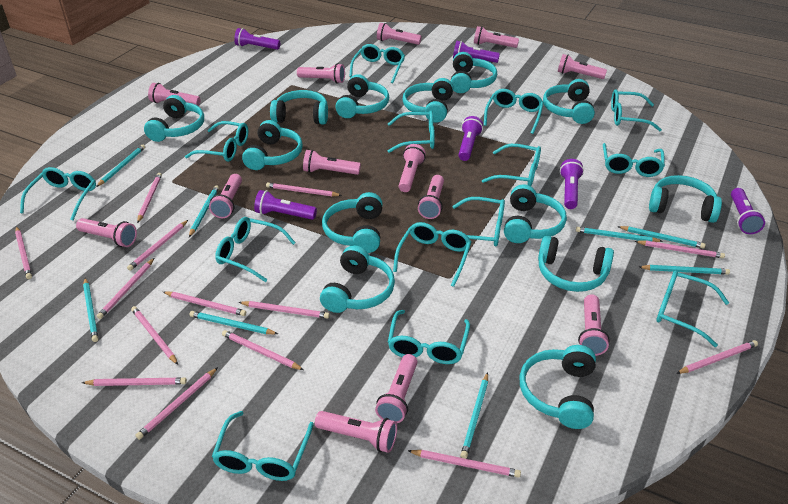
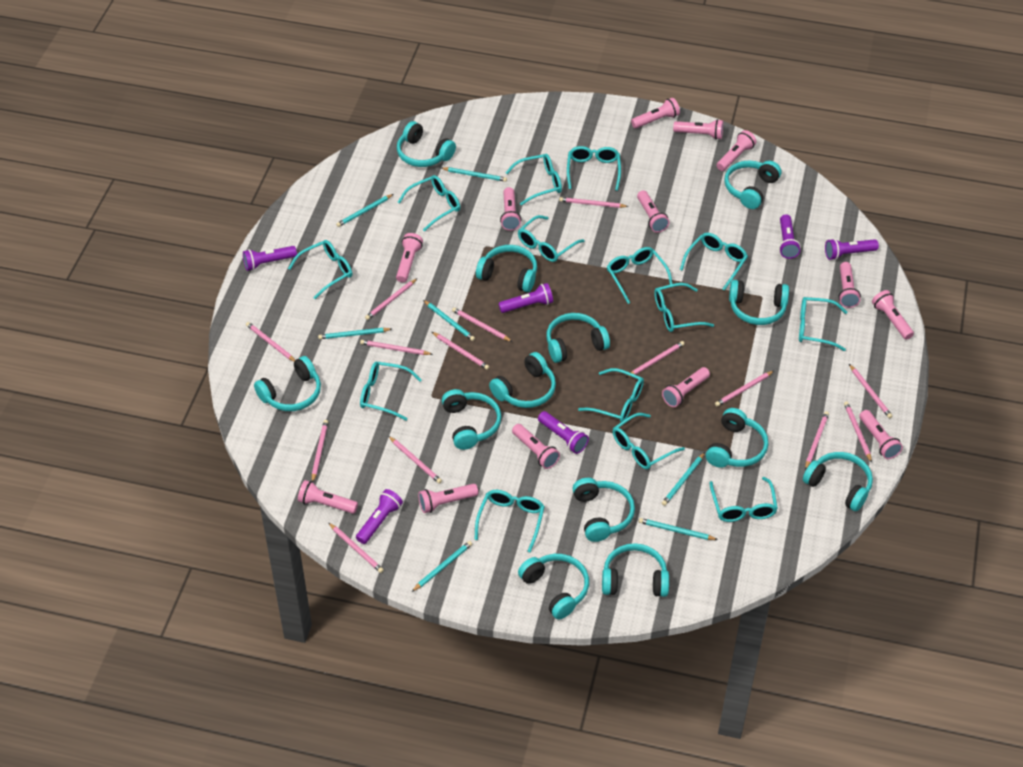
turquoise pencil: 8 -> 7

